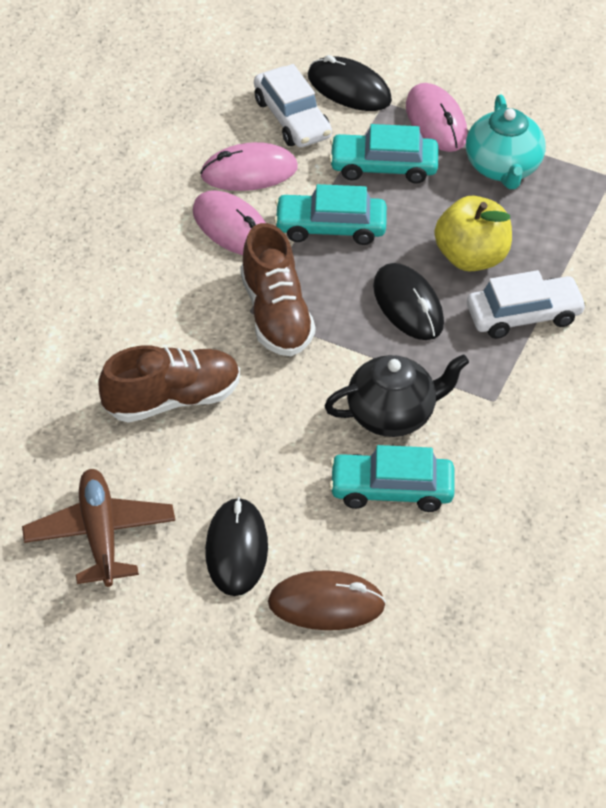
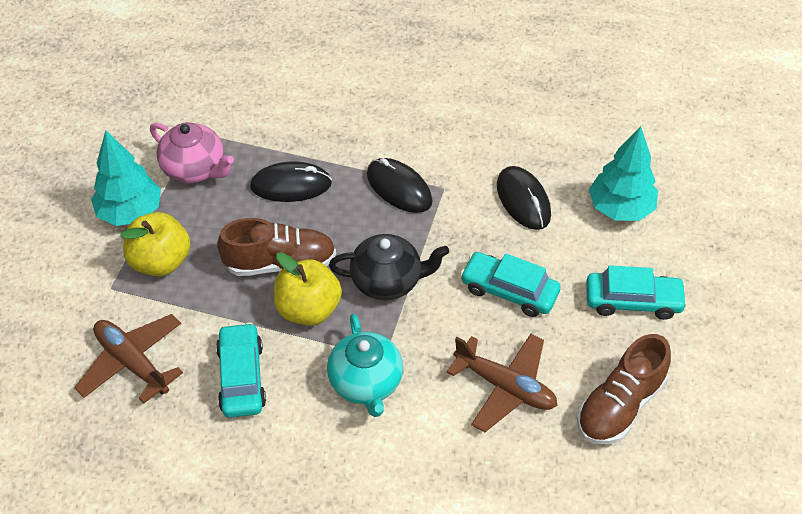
brown mouse: 1 -> 0
brown plane: 1 -> 2
pink mouse: 3 -> 0
pink teapot: 0 -> 1
turquoise tree: 0 -> 2
white car: 2 -> 0
yellow apple: 1 -> 2

